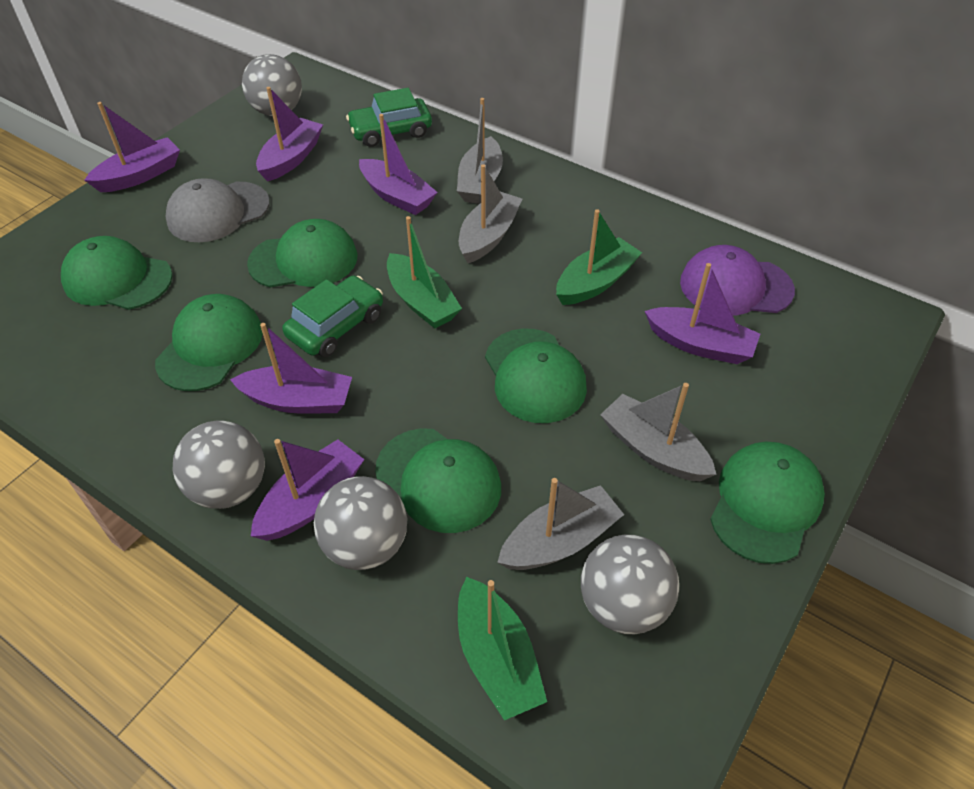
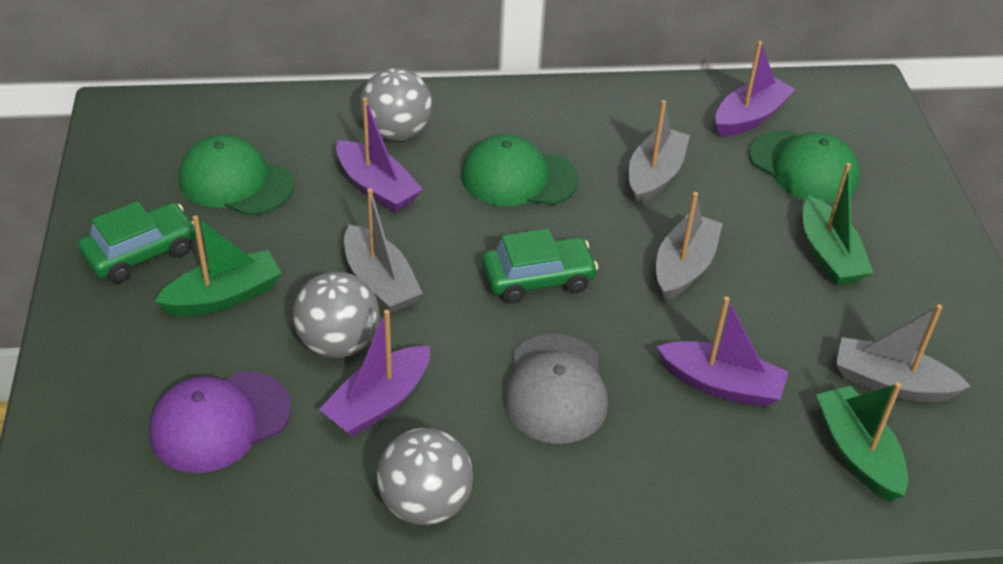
green cap: 6 -> 3
grey ball: 4 -> 3
purple boat: 6 -> 4

